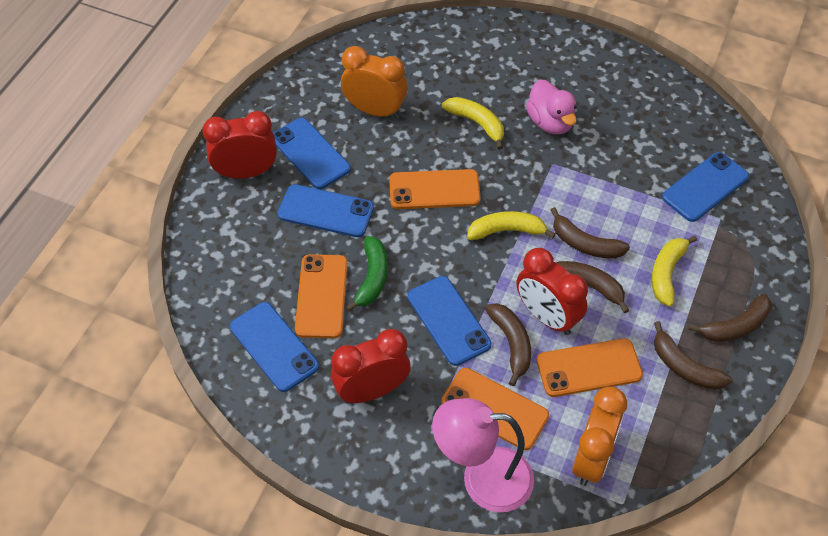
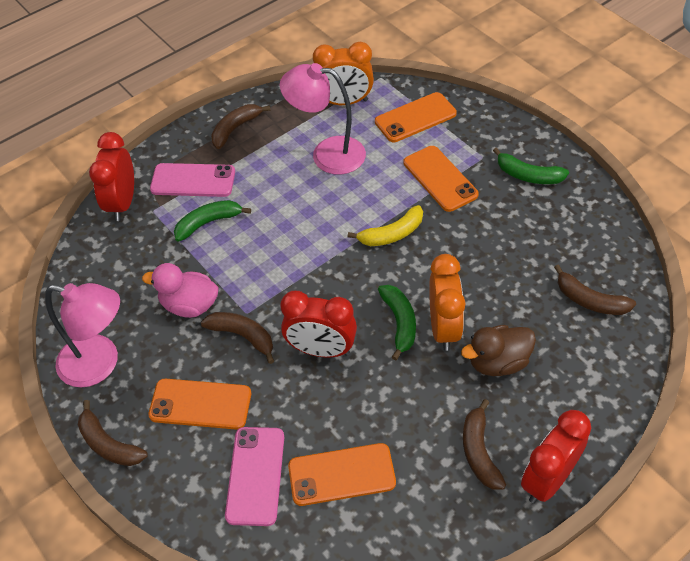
blue phone: 5 -> 0
brown duck: 0 -> 1
green banana: 1 -> 3
pink lamp: 1 -> 2
pink phone: 0 -> 2
yellow banana: 3 -> 1

